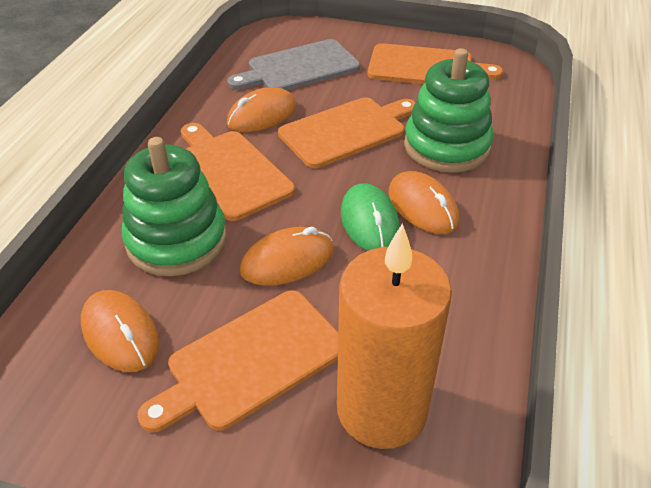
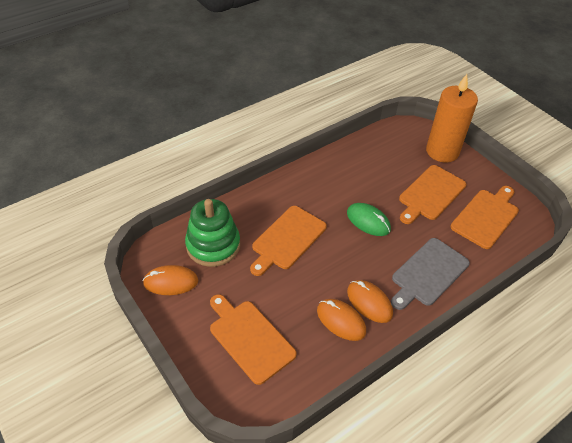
green stacking toy: 2 -> 1
orange mouse: 4 -> 3

